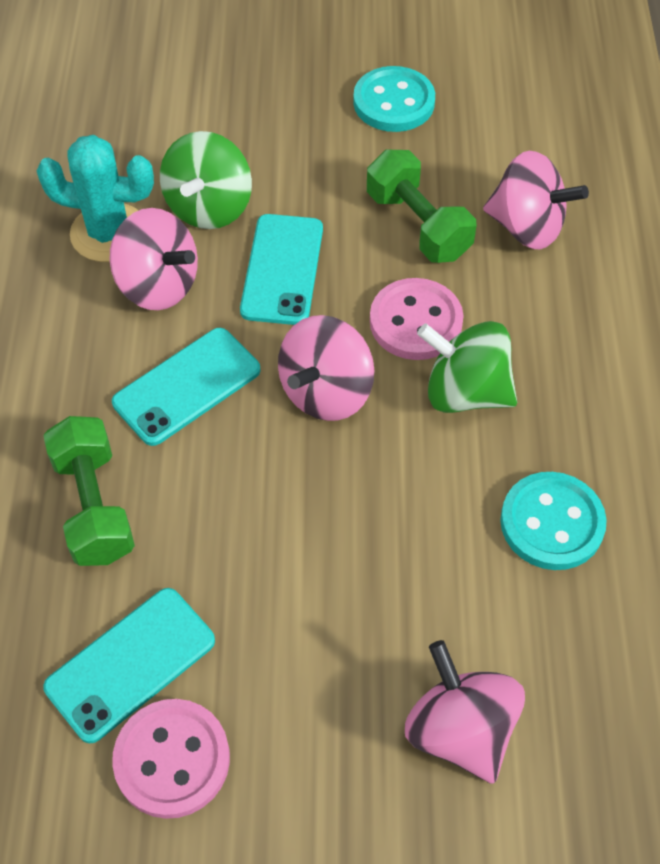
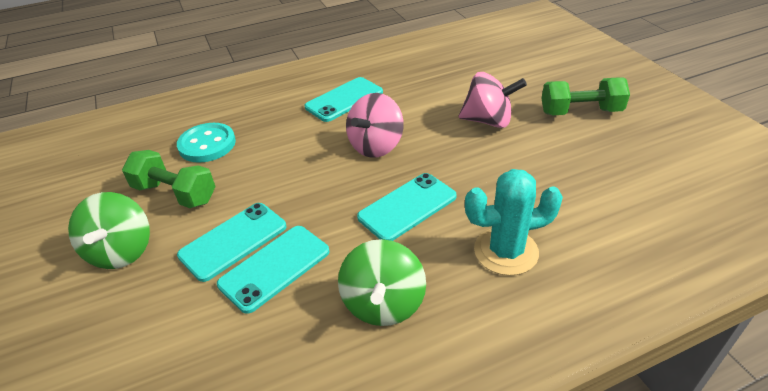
pink button: 2 -> 0
pink spinning top: 4 -> 2
turquoise button: 2 -> 1
turquoise phone: 3 -> 4

